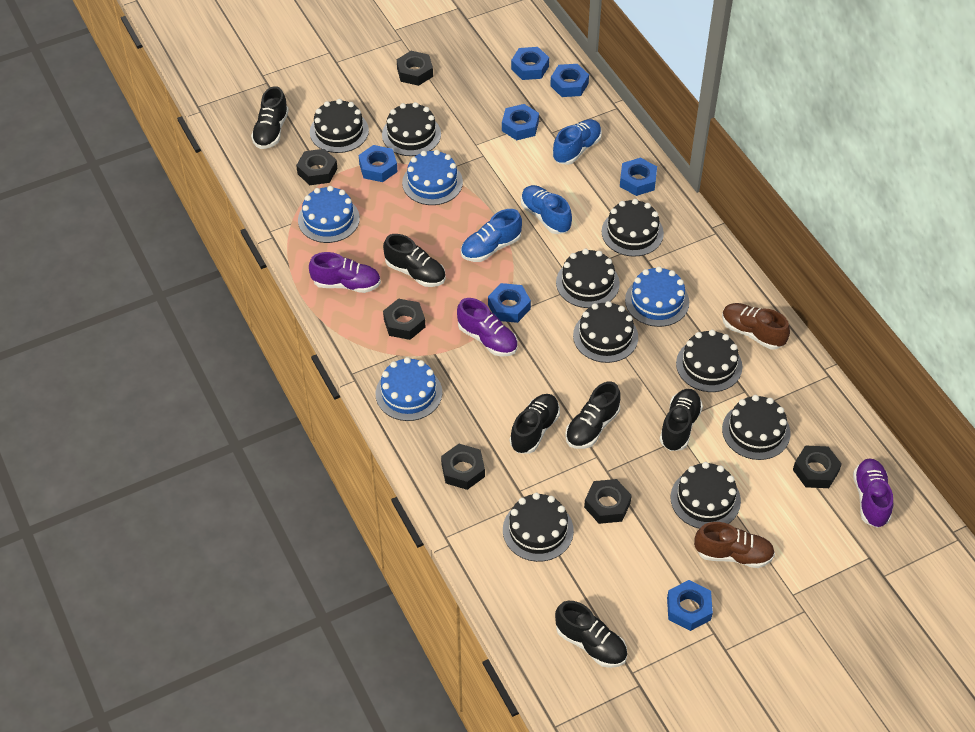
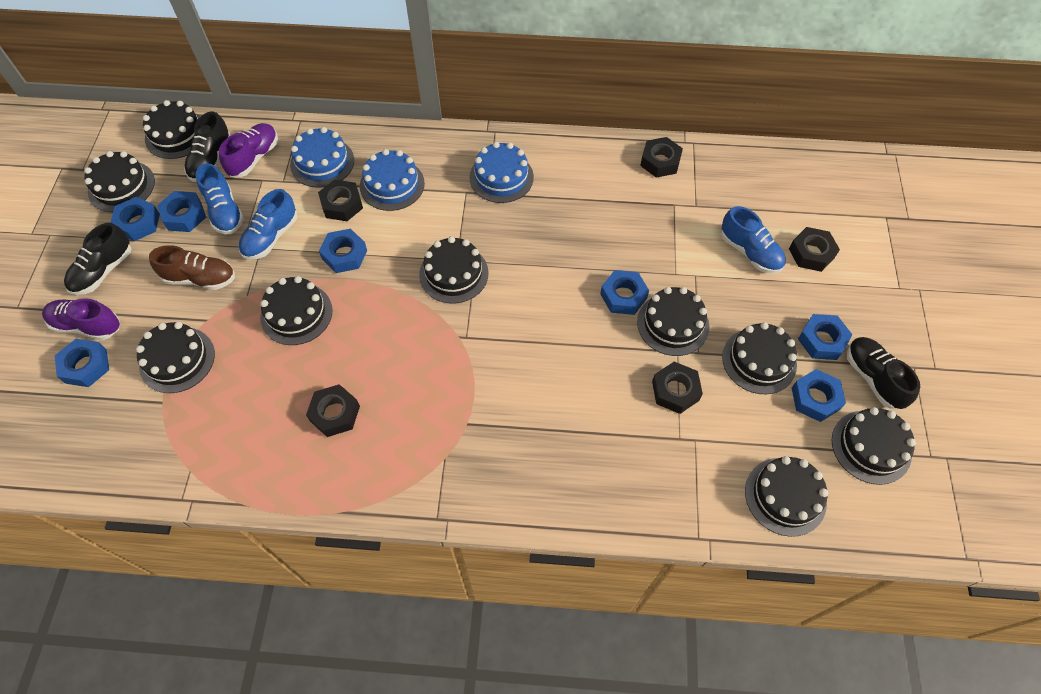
black nut: 6 -> 5
black shoe: 6 -> 3
blue cake: 4 -> 3
brown shoe: 2 -> 1
purple shoe: 3 -> 2

